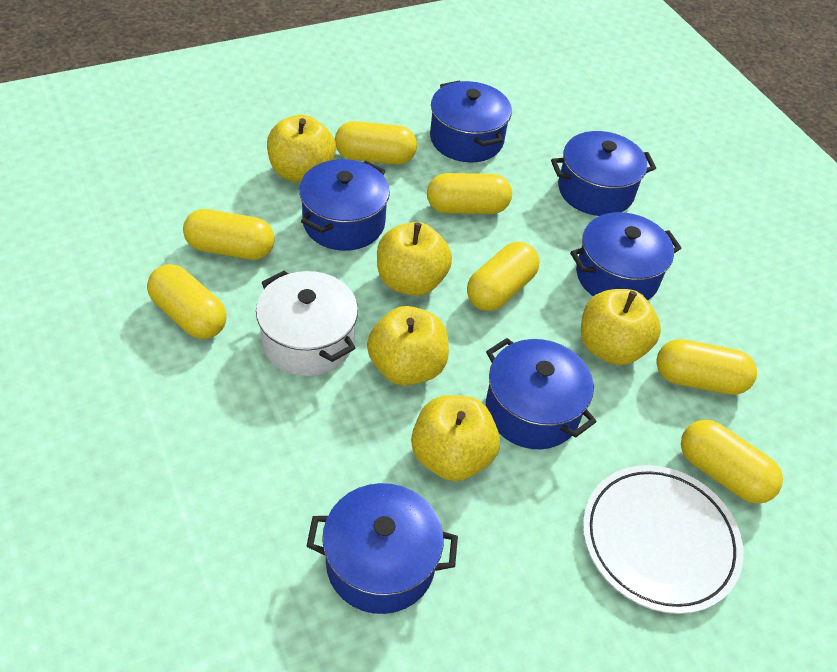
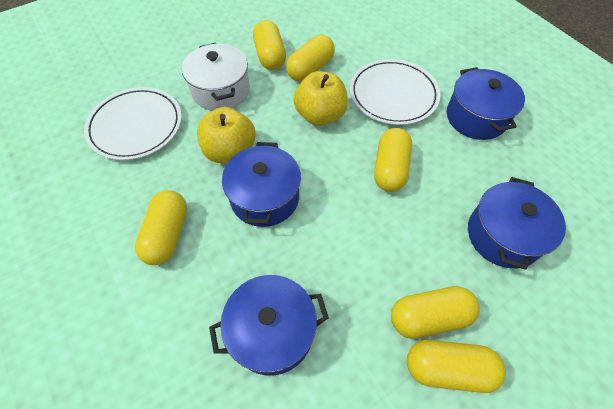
blue pot: 6 -> 4
white plate: 1 -> 2
yellow apple: 5 -> 2
yellow capsule: 7 -> 6

